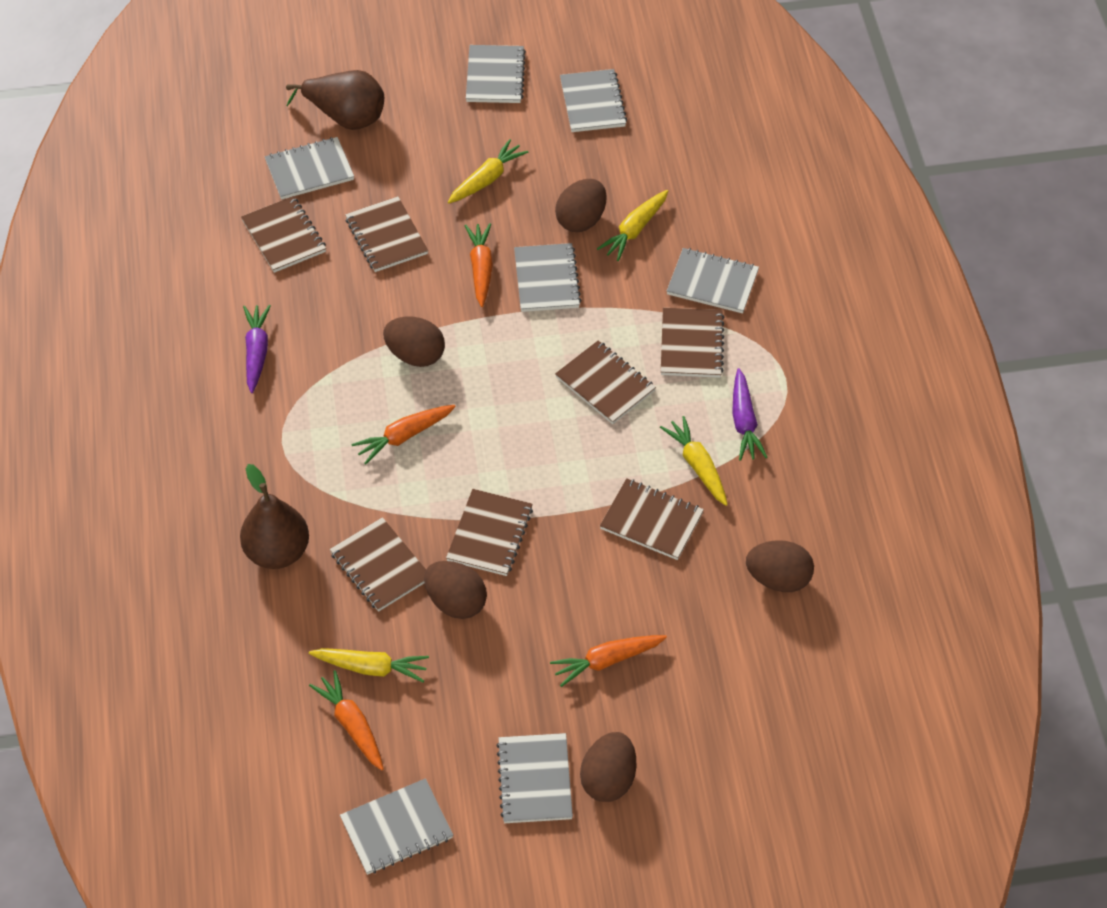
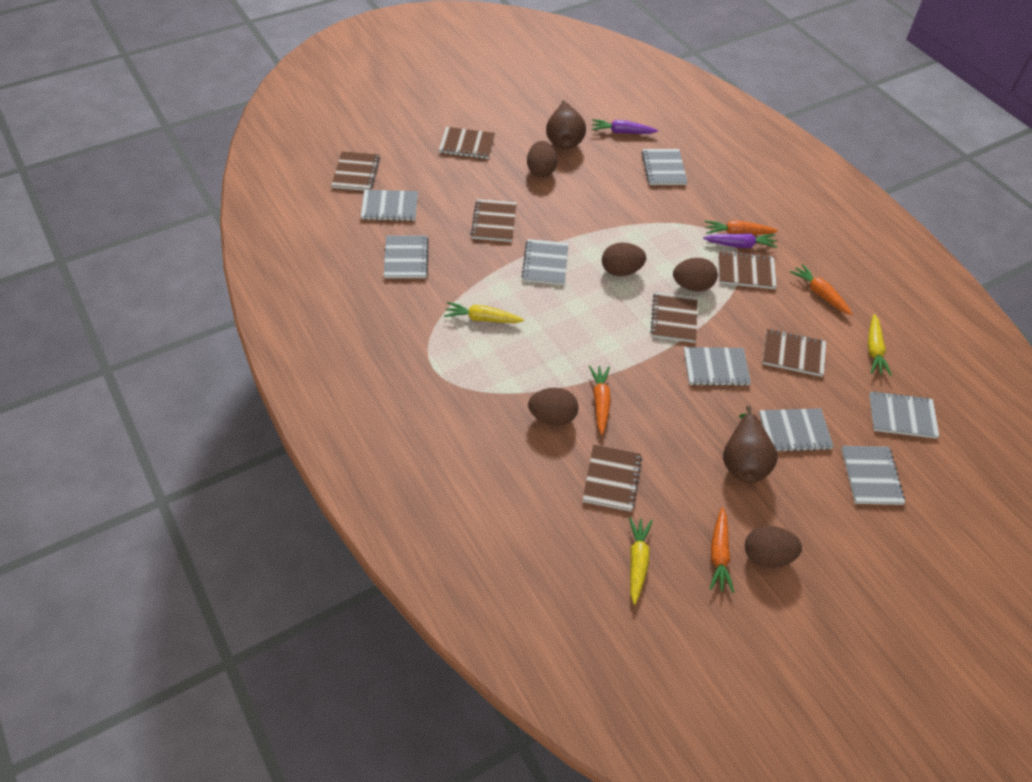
grey notebook: 7 -> 8
yellow carrot: 4 -> 3

